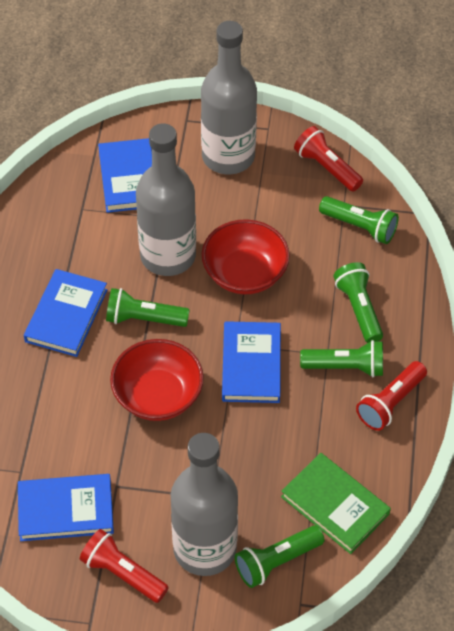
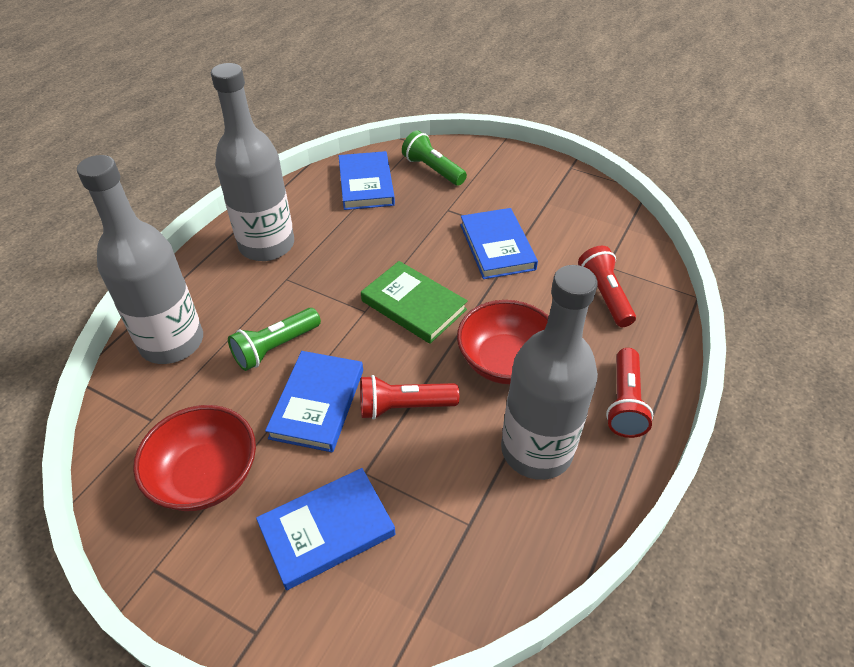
green flashlight: 5 -> 2

